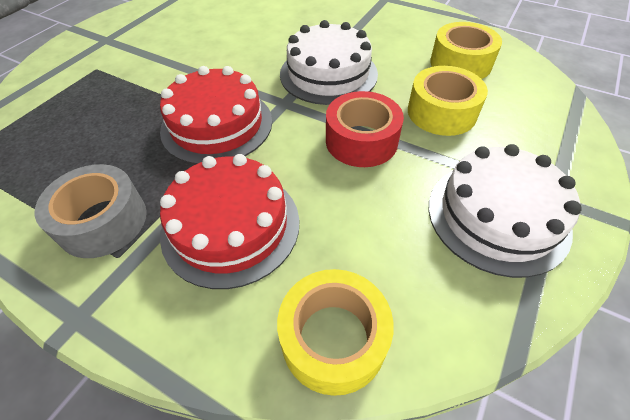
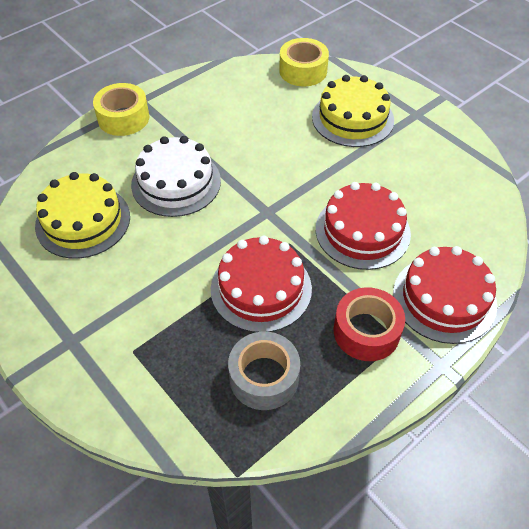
red cake: 2 -> 3
white cake: 2 -> 1
yellow cake: 0 -> 2
yellow tape: 3 -> 2

